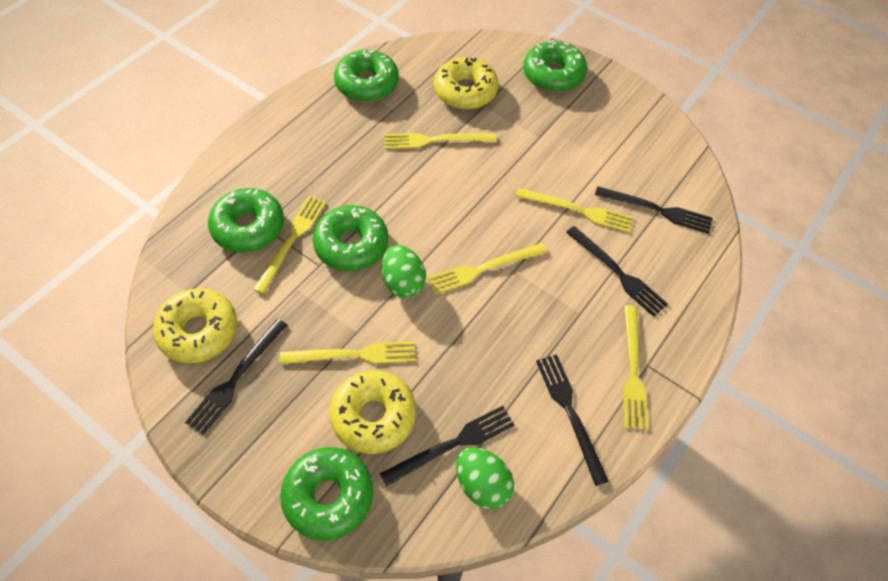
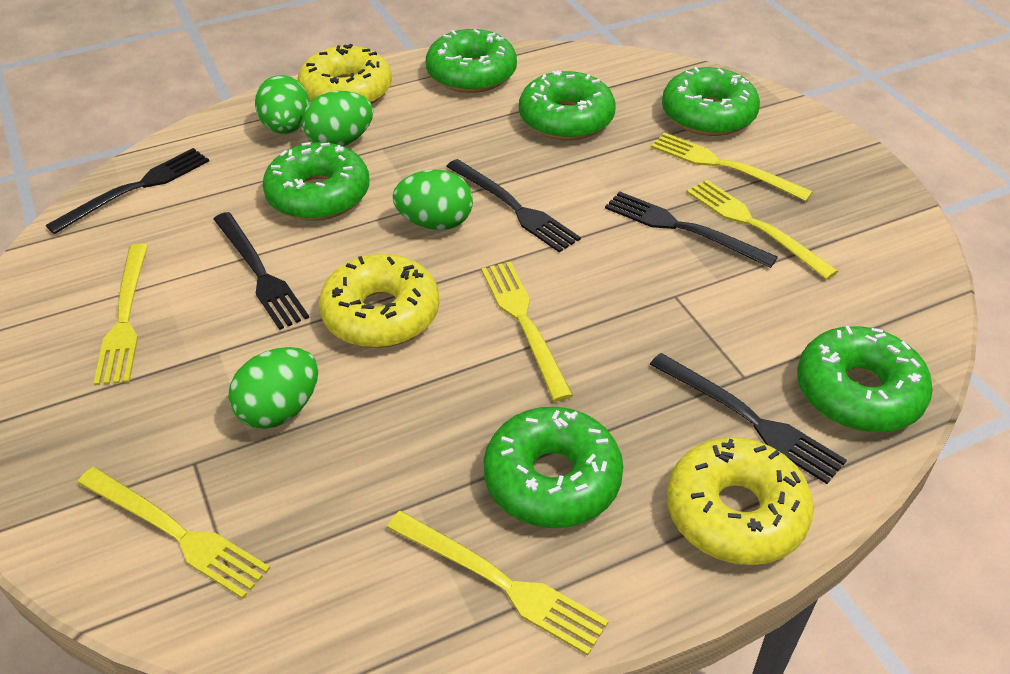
green donut: 5 -> 6
green egg: 2 -> 4

